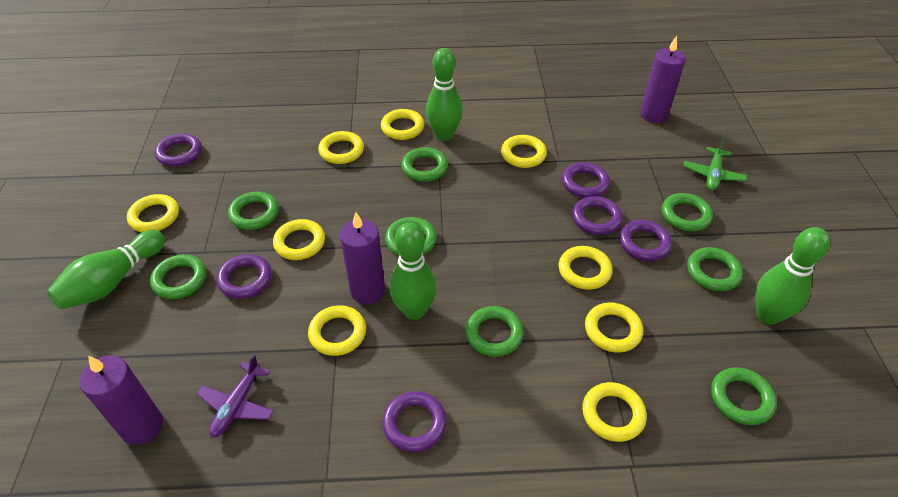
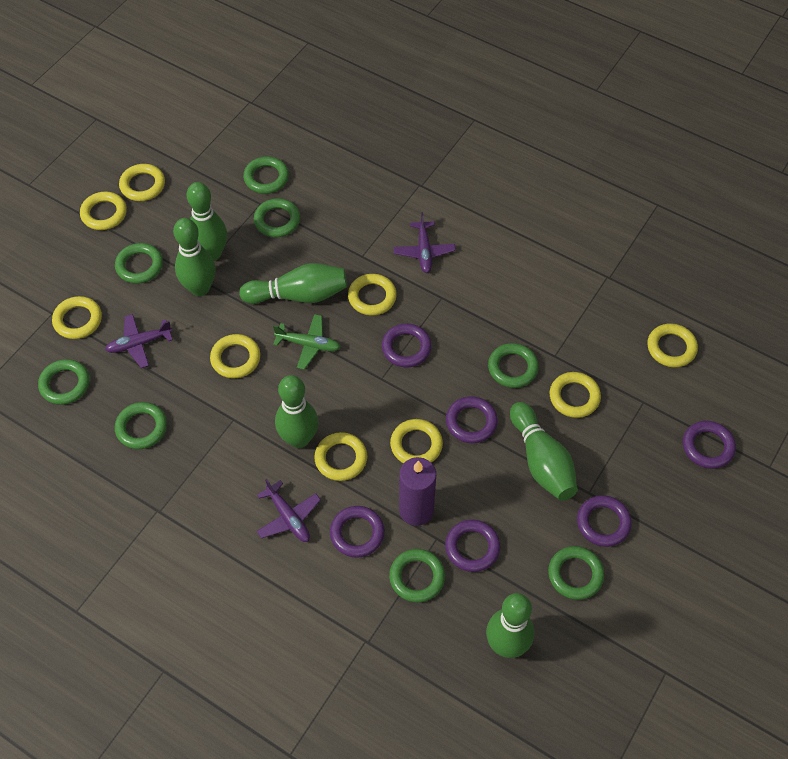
green bowling pin: 4 -> 6
purple candle: 3 -> 1
purple plane: 1 -> 3

